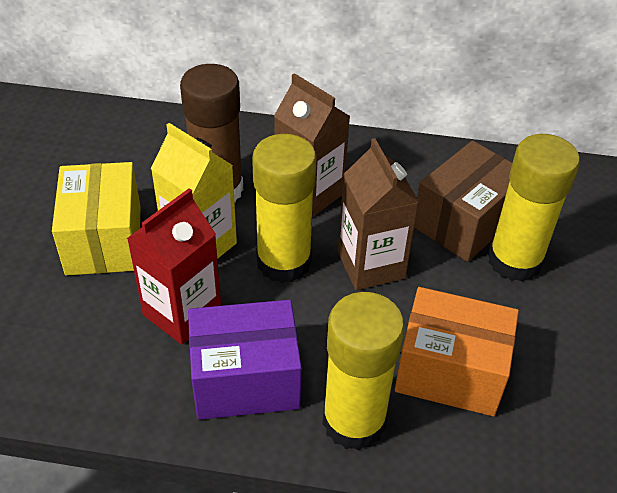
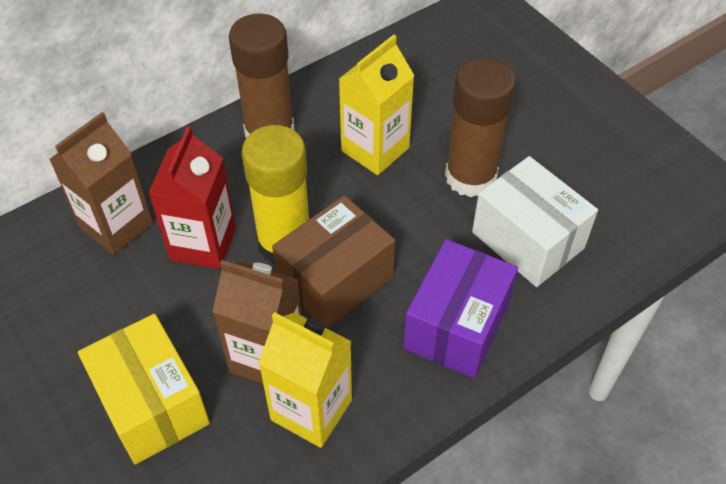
brown glue stick: 1 -> 2
orange box: 1 -> 0
white box: 0 -> 1
yellow carton: 1 -> 2
yellow glue stick: 3 -> 1

